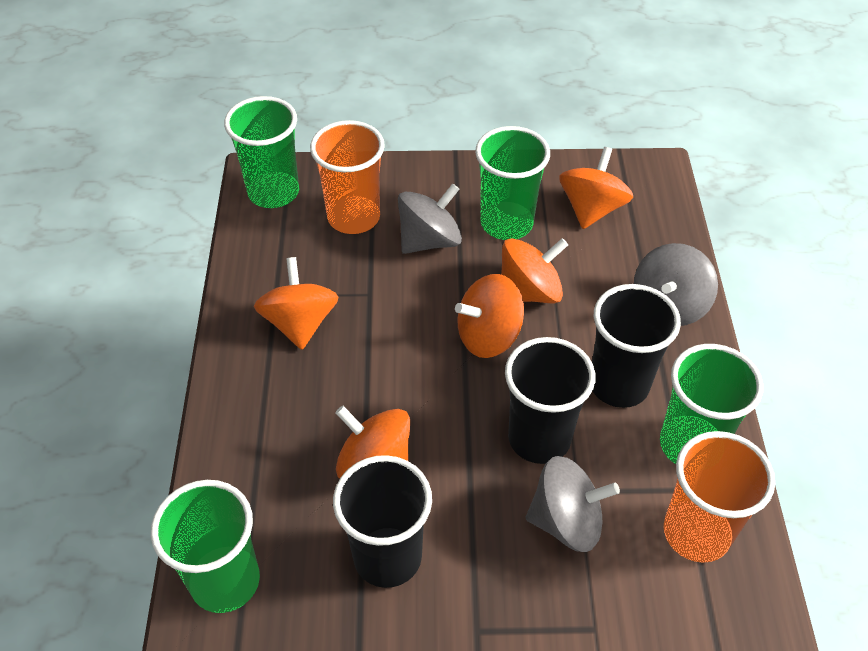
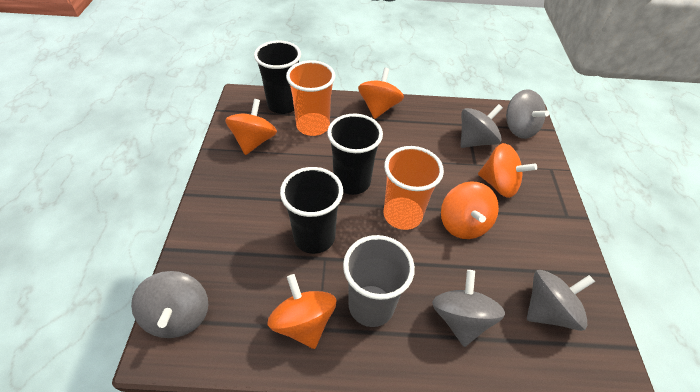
green cup: 4 -> 0
grey cup: 0 -> 1
grey spinning top: 3 -> 5

